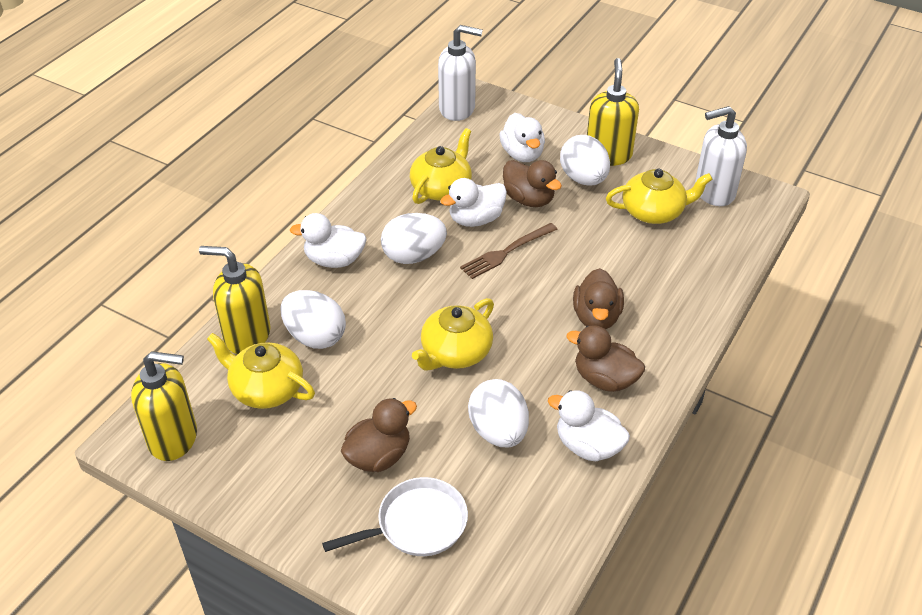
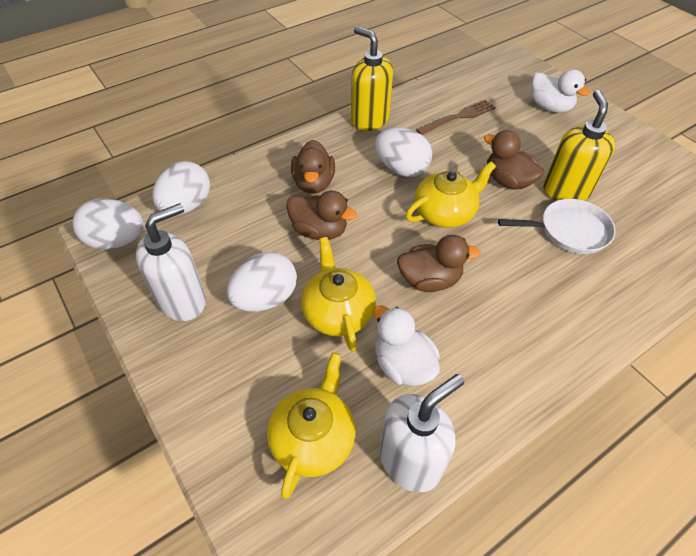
white duck: 4 -> 2
yellow soap dispenser: 3 -> 2
yellow teapot: 4 -> 3

